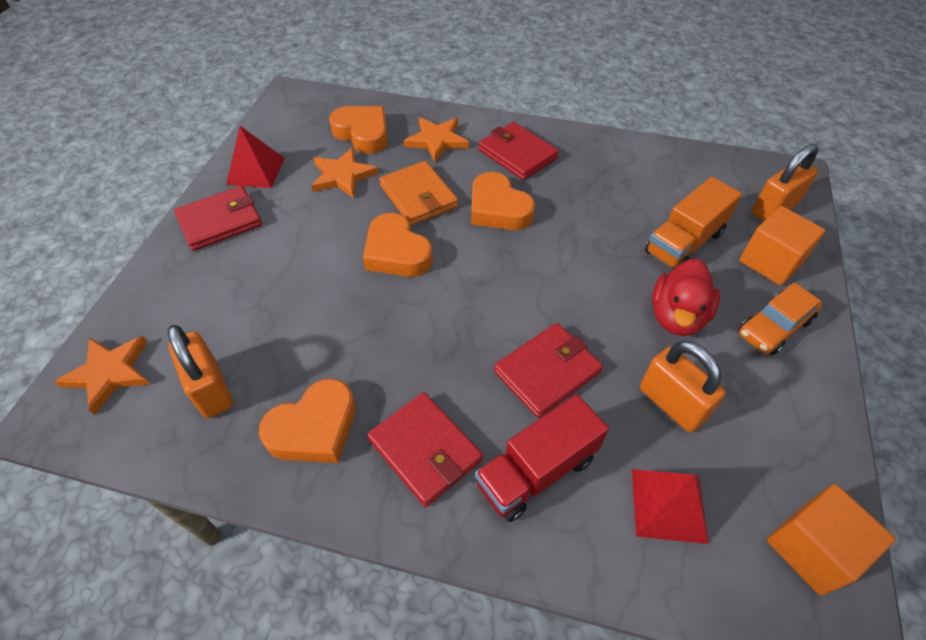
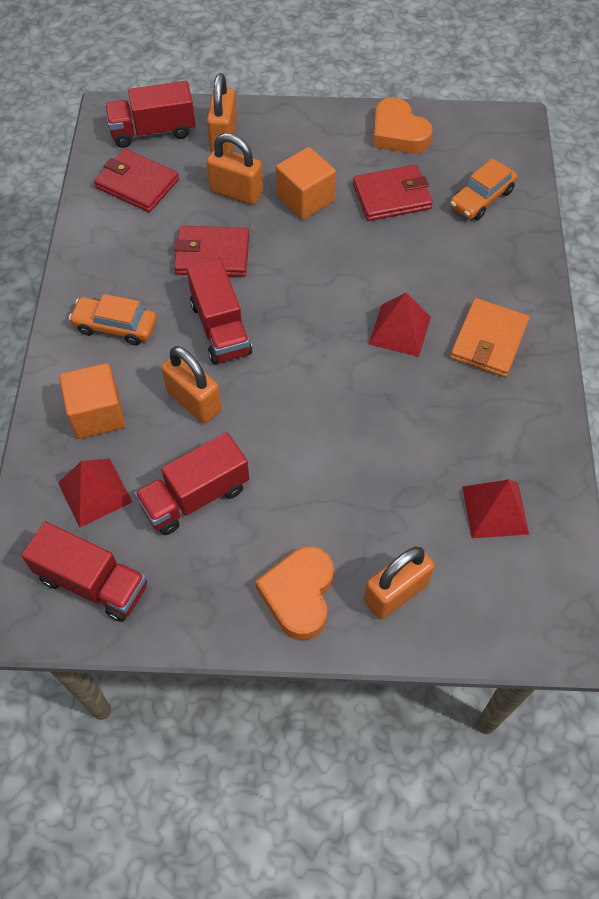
orange car: 1 -> 2
orange heart: 4 -> 2
orange padlock: 3 -> 4
orange star: 3 -> 0
orange truck: 1 -> 0
red duck: 1 -> 0
red pyramid: 2 -> 3
red truck: 1 -> 4
red wallet: 4 -> 3

